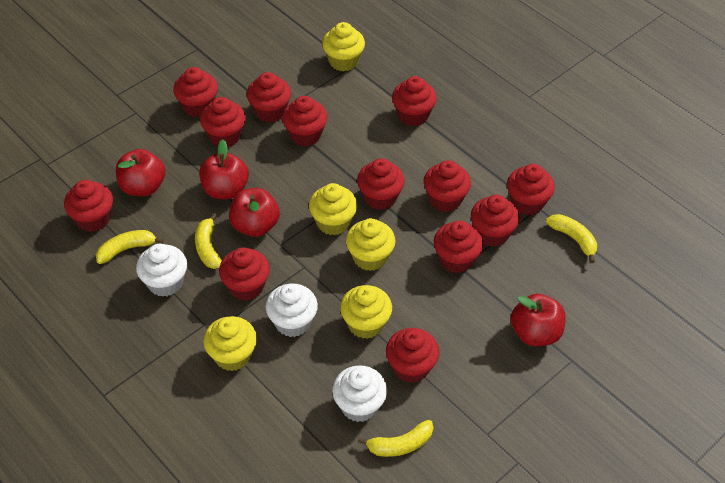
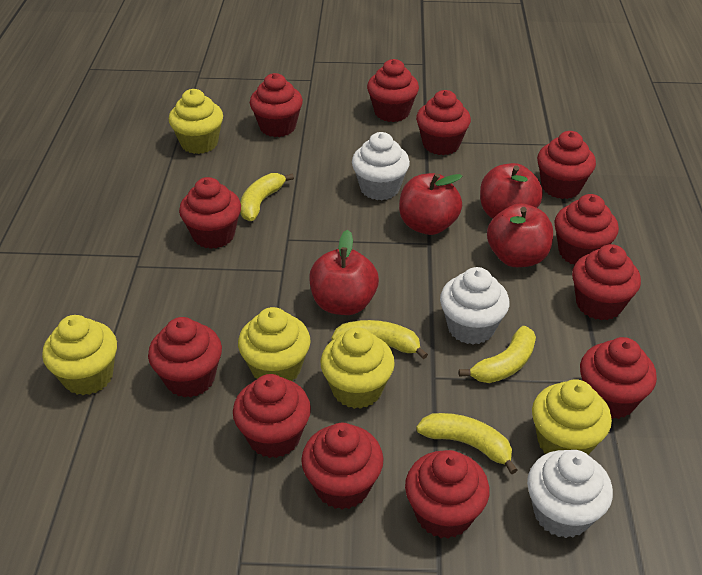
red cupcake: 13 -> 12

